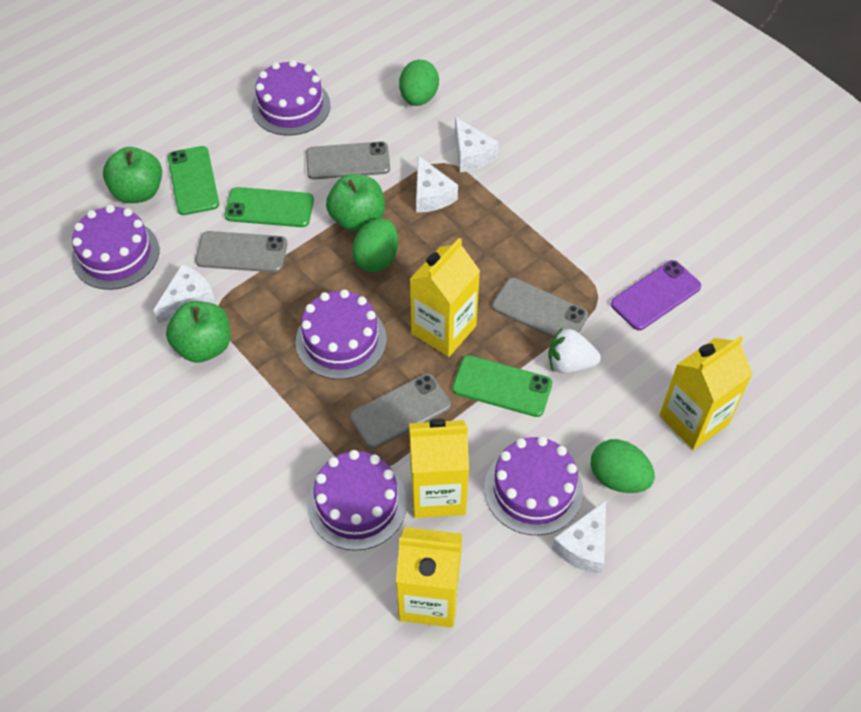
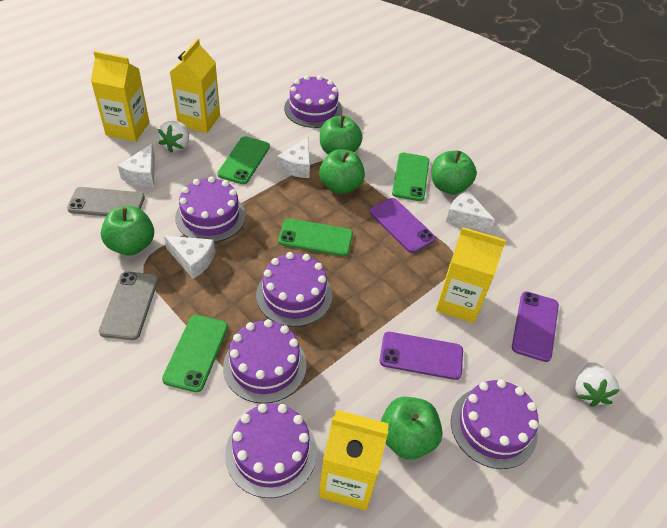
green apple: 3 -> 5
green egg: 3 -> 0
green phone: 3 -> 4
grey phone: 4 -> 2
purple cake: 5 -> 6
purple phone: 1 -> 3
white strawberry: 1 -> 2

